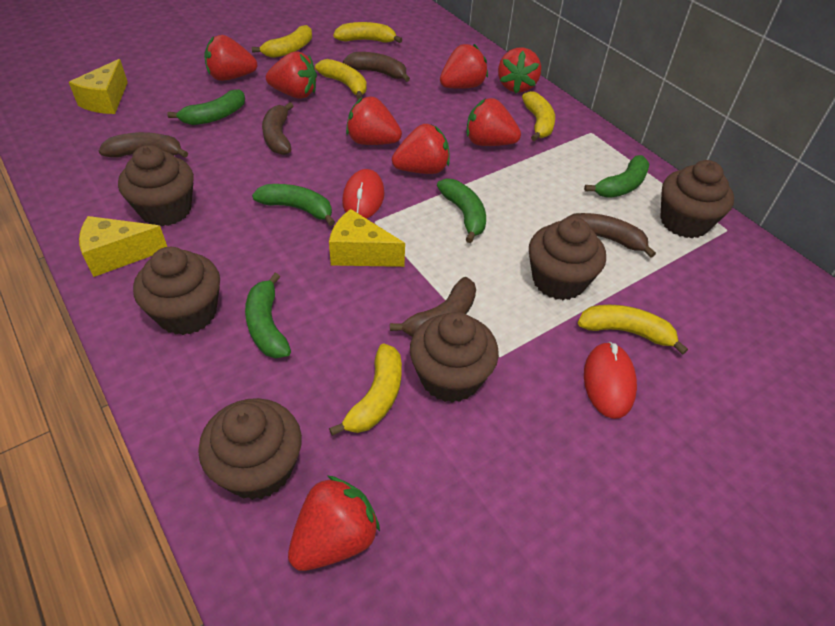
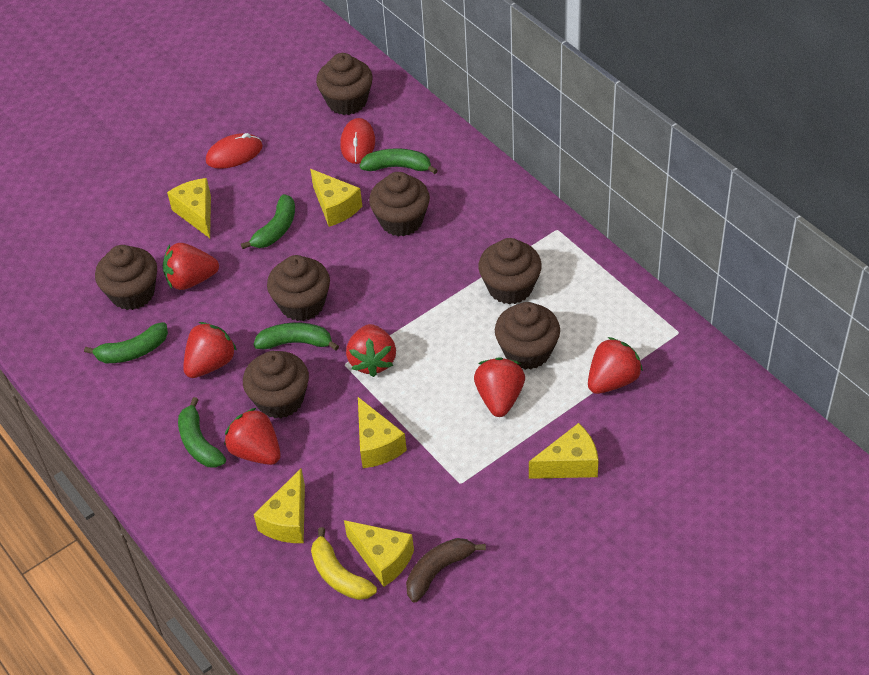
brown banana: 5 -> 1
brown cupcake: 6 -> 7
red strawberry: 8 -> 6
yellow banana: 6 -> 1
yellow cheese: 3 -> 6

